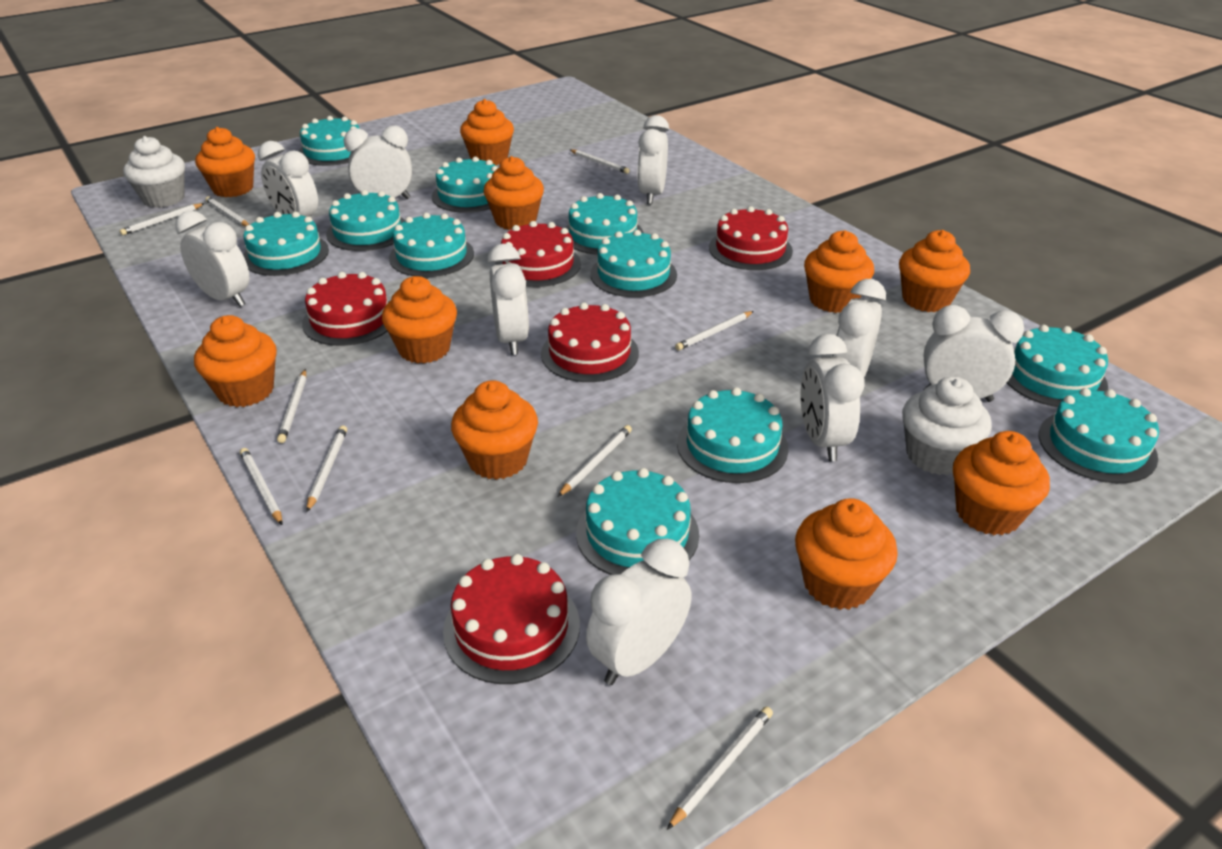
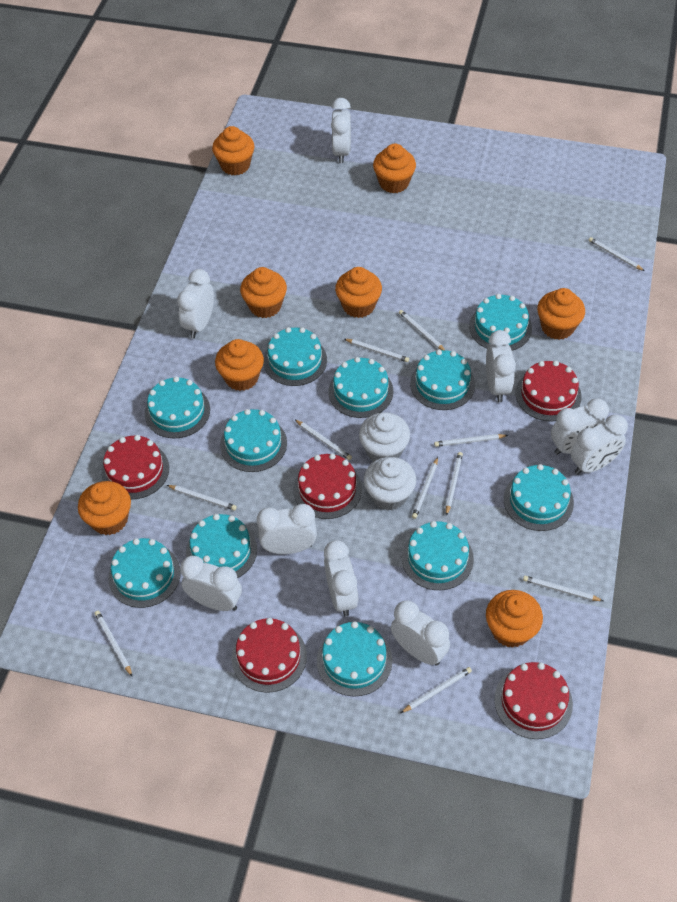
orange cupcake: 10 -> 8
white pencil: 9 -> 11

